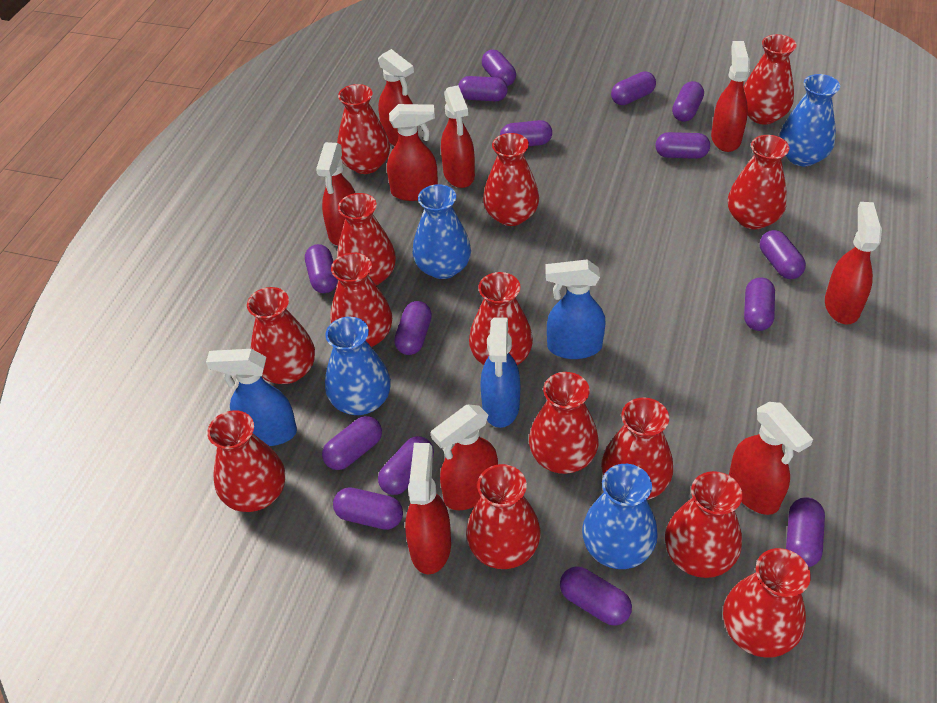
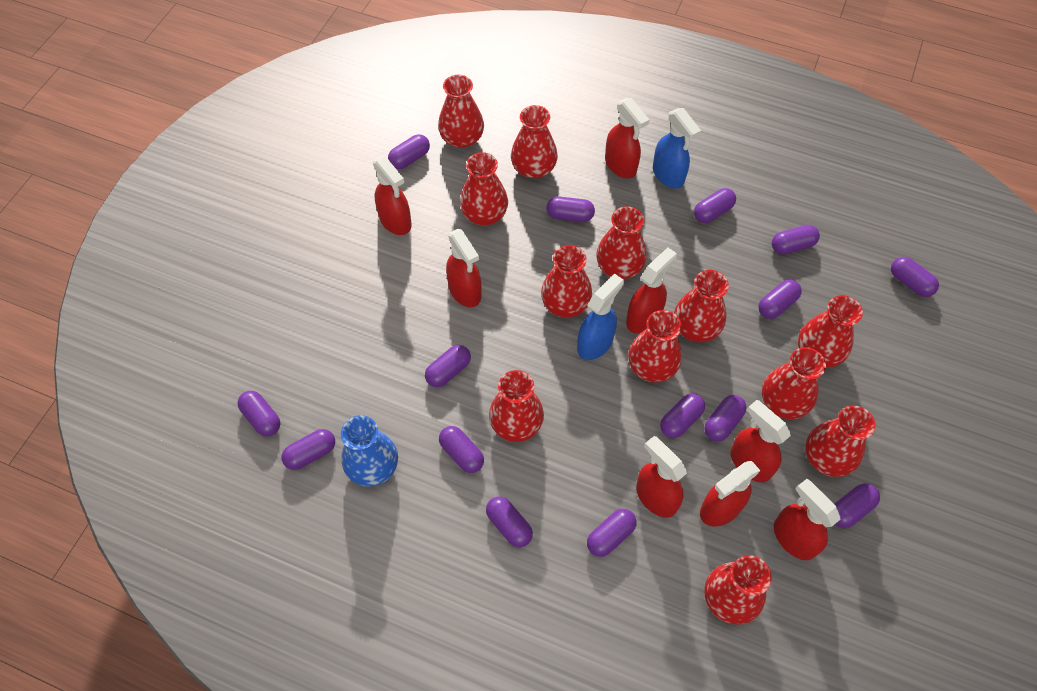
blue spray bottle: 3 -> 2
blue vase: 4 -> 1
red spray bottle: 9 -> 8
red vase: 14 -> 12

